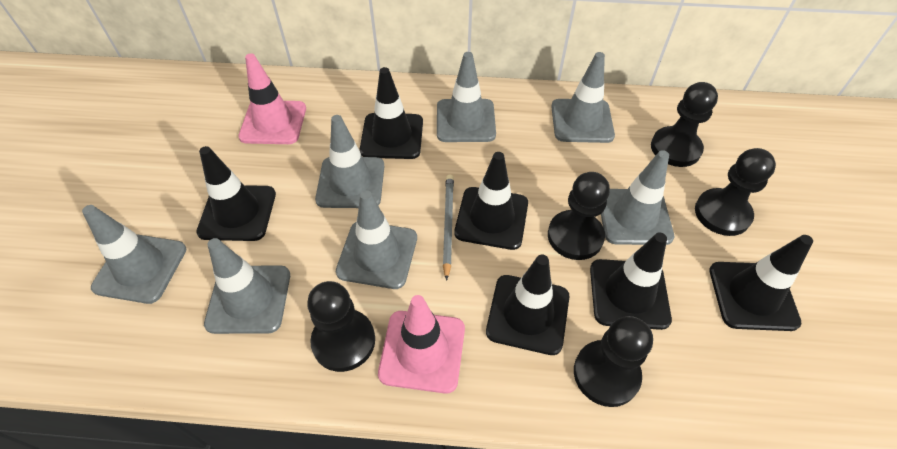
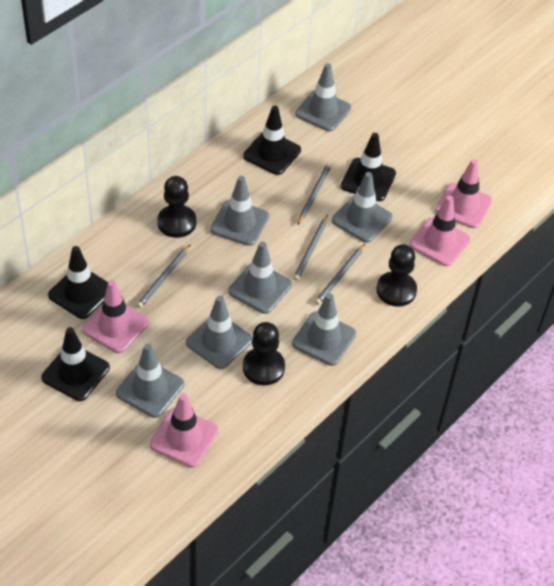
black pawn: 5 -> 3
black traffic cone: 6 -> 4
grey pencil: 1 -> 4
pink traffic cone: 2 -> 4

